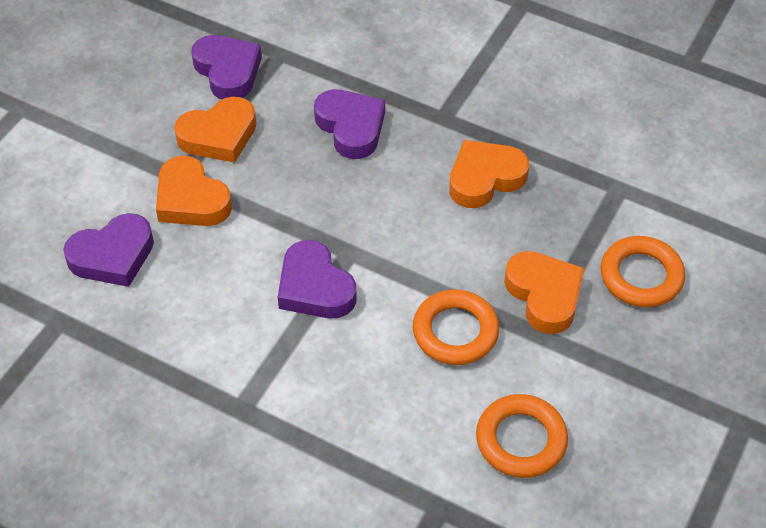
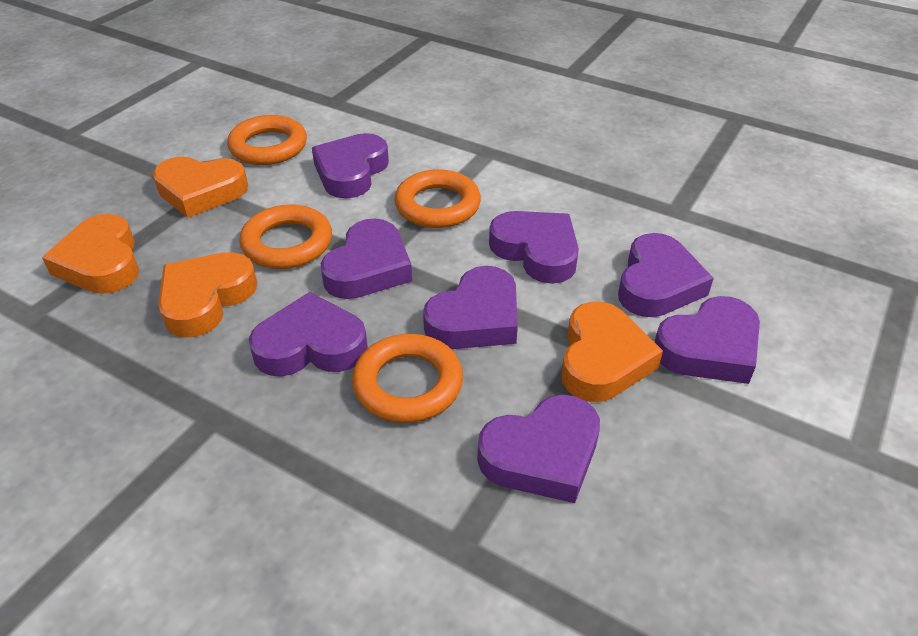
orange ring: 3 -> 4
purple heart: 4 -> 8

